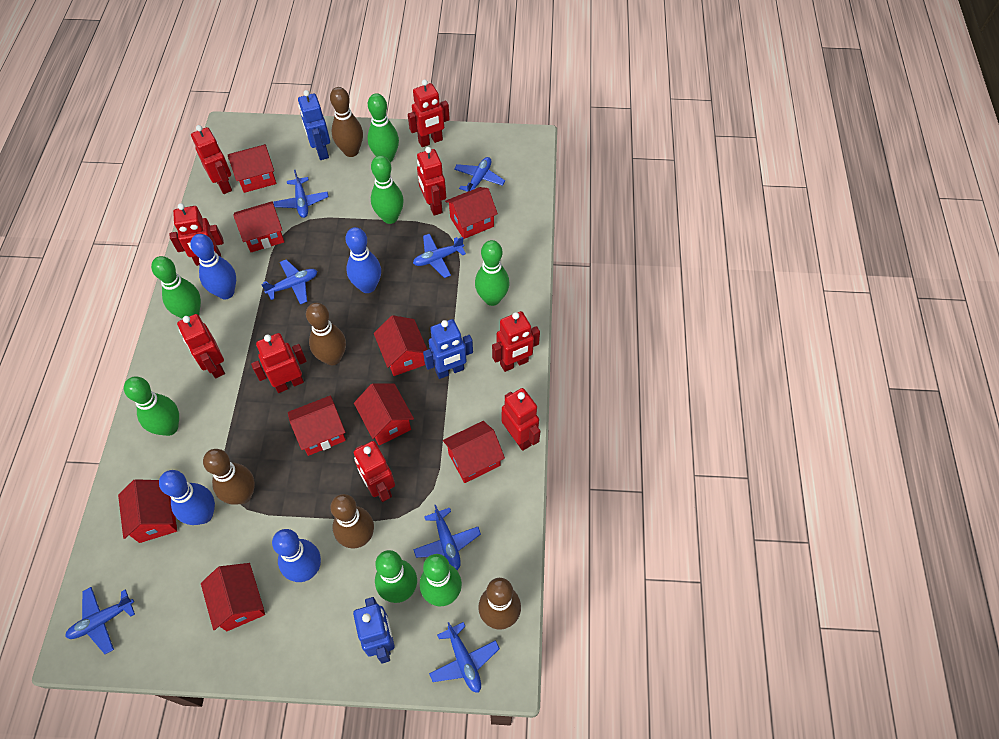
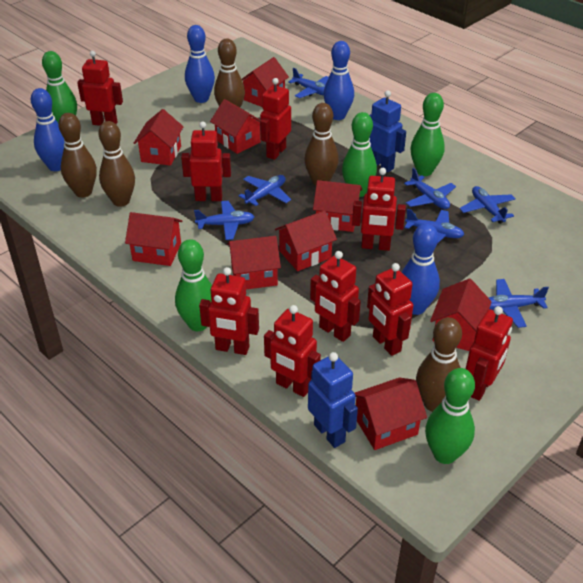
blue robot: 3 -> 2
green bowling pin: 7 -> 5

